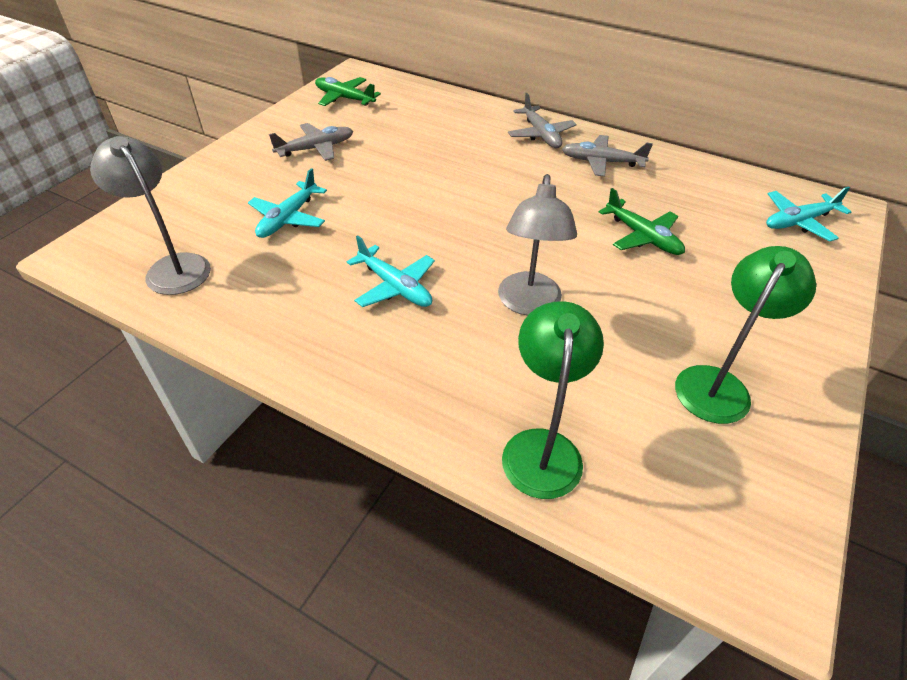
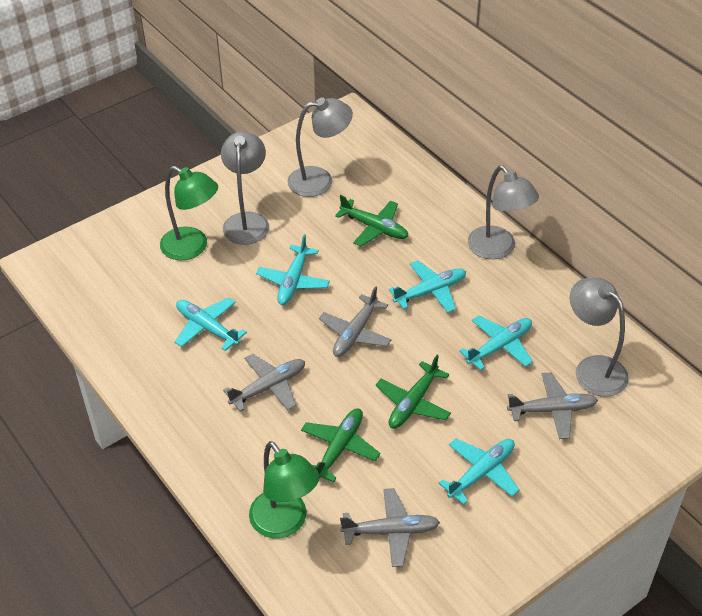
green plane: 2 -> 3
grey lamp: 2 -> 4
grey plane: 3 -> 4
turquoise plane: 3 -> 5

